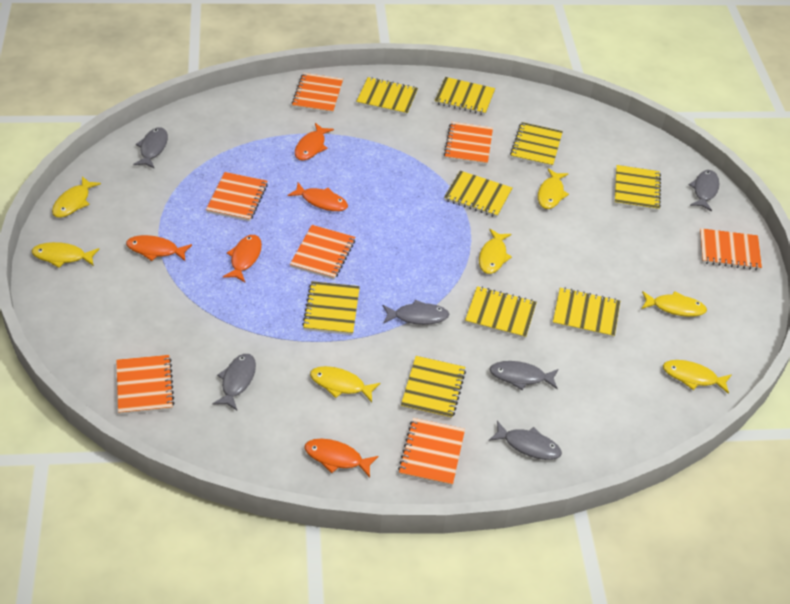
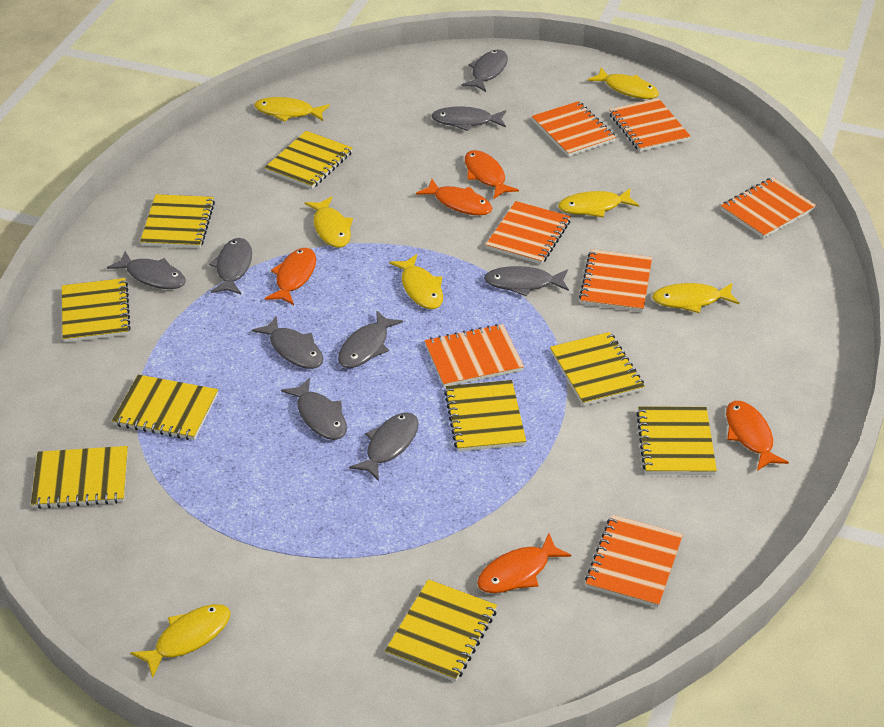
grey fish: 6 -> 9

